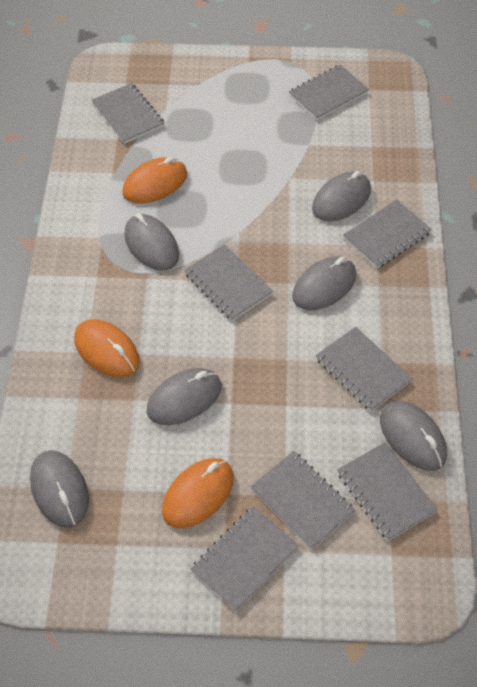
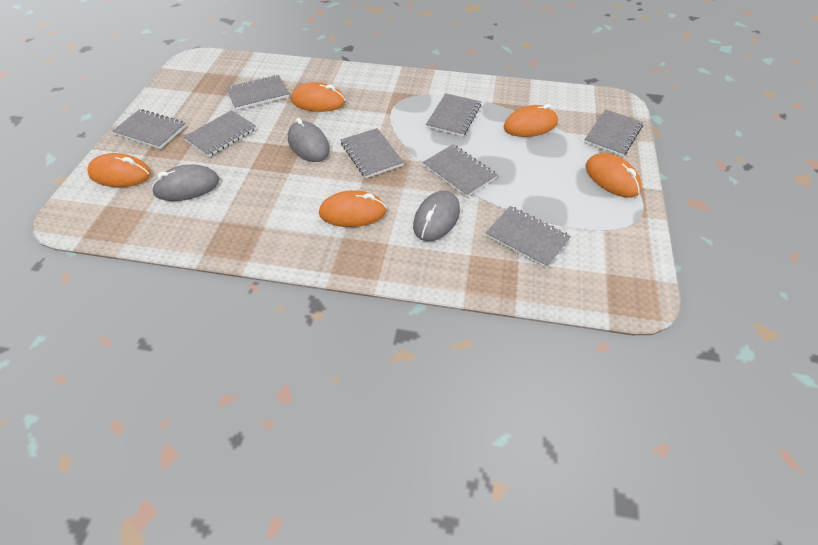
grey mouse: 6 -> 3
orange mouse: 3 -> 5

